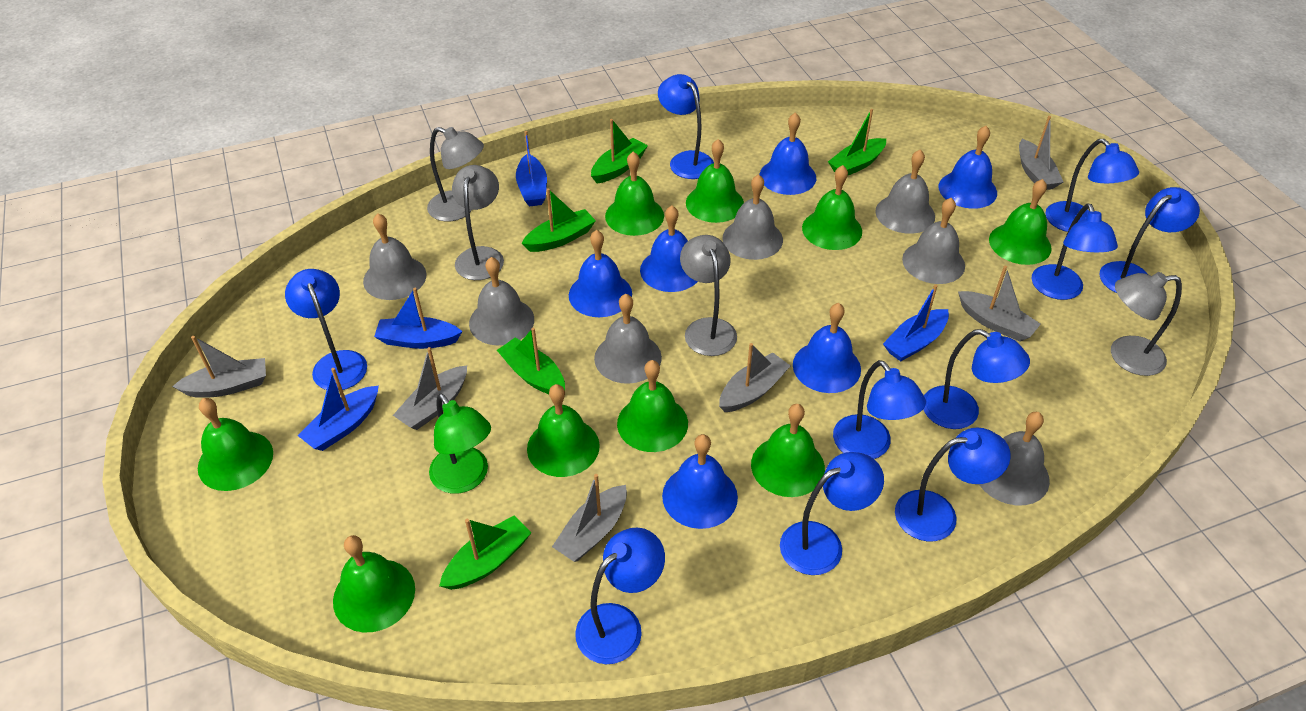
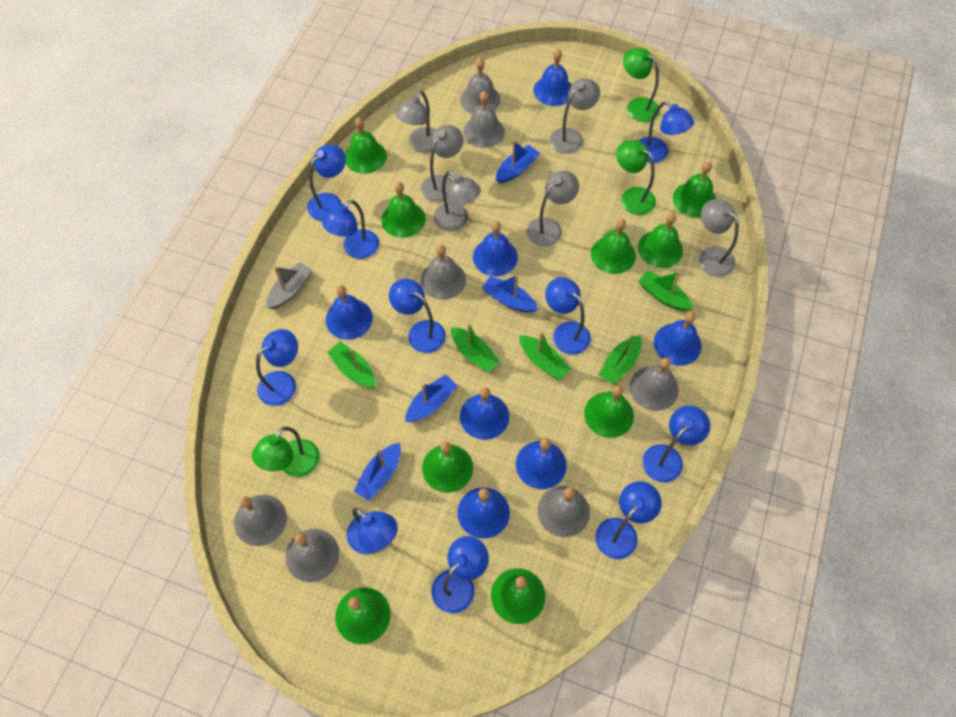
blue bell: 6 -> 7
green lamp: 1 -> 3
grey boat: 6 -> 1
grey lamp: 4 -> 6

